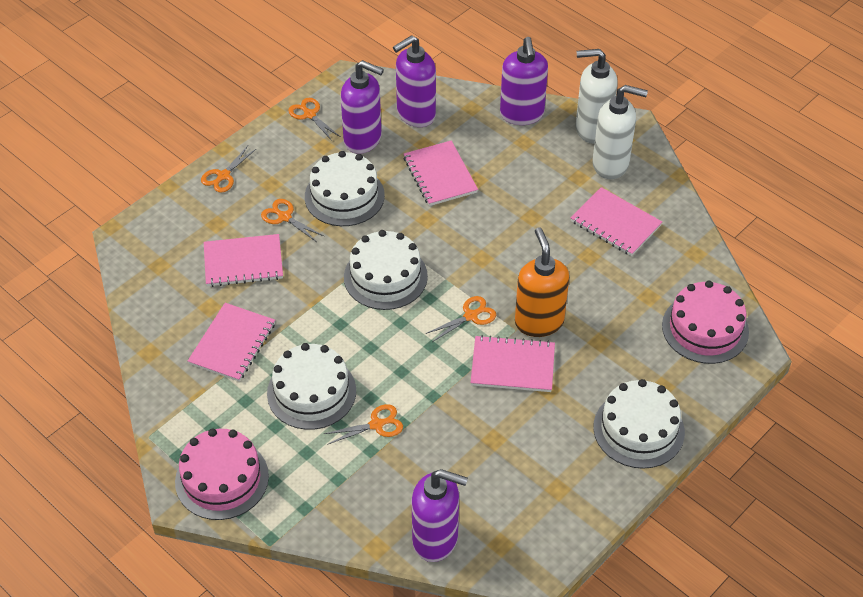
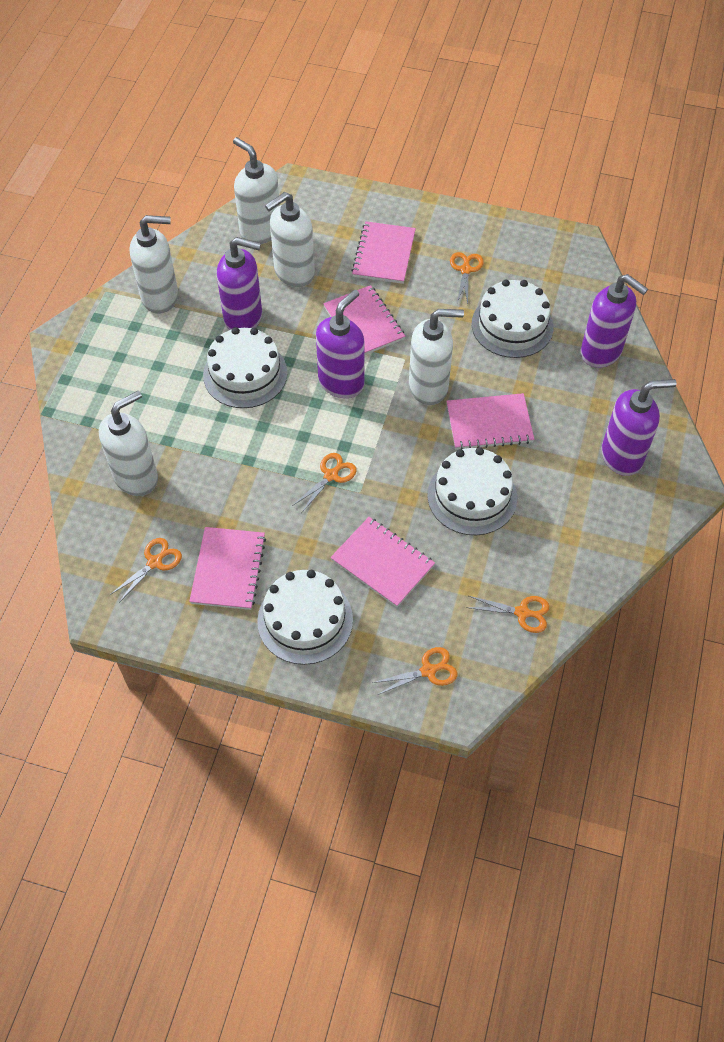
orange soap dispenser: 1 -> 0
pink cake: 2 -> 0
white soap dispenser: 2 -> 5

